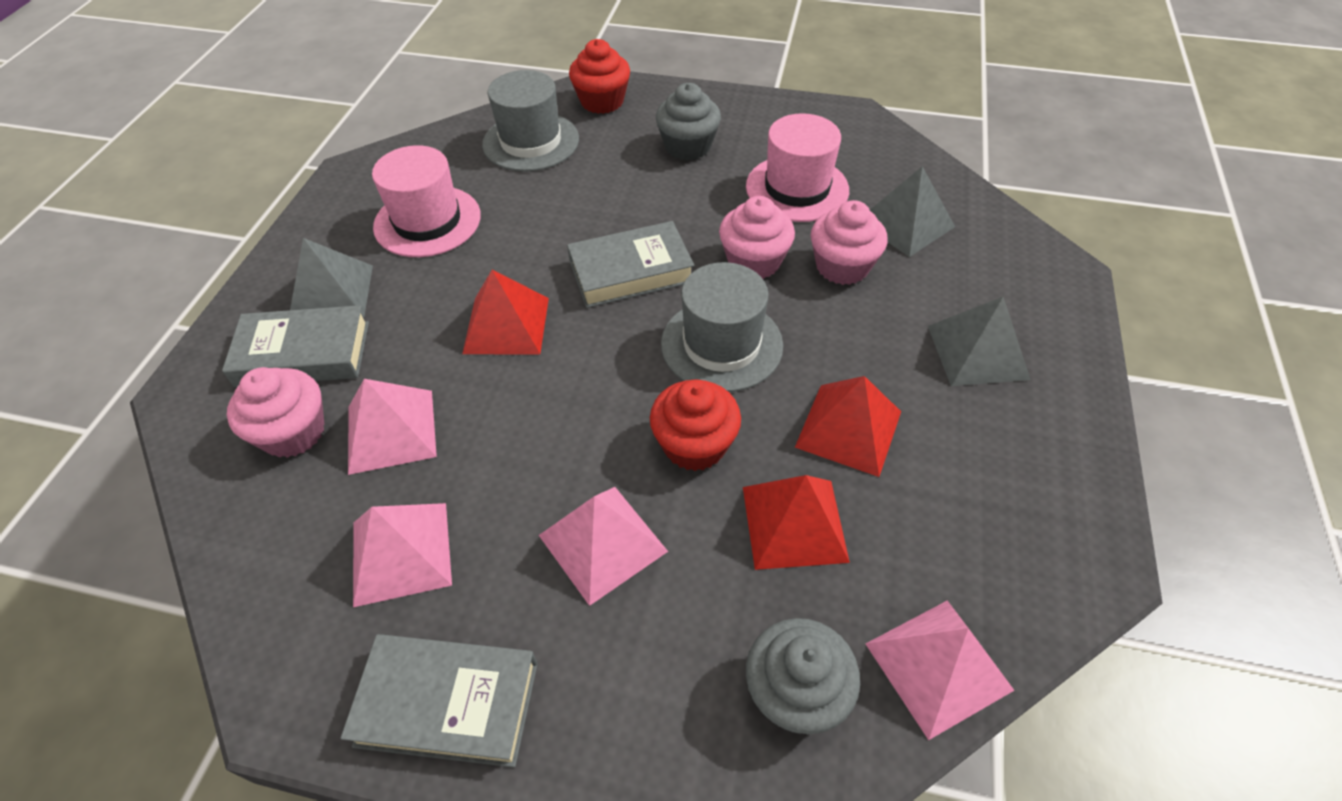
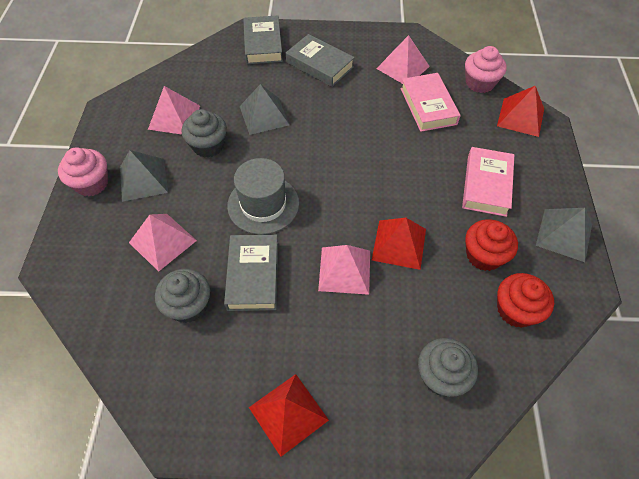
grey cupcake: 2 -> 3
grey hat: 2 -> 1
pink book: 0 -> 2
pink cupcake: 3 -> 2
pink hat: 2 -> 0

